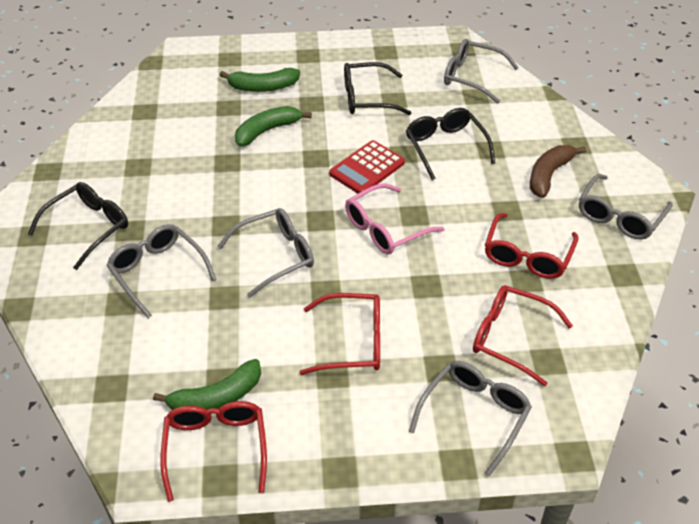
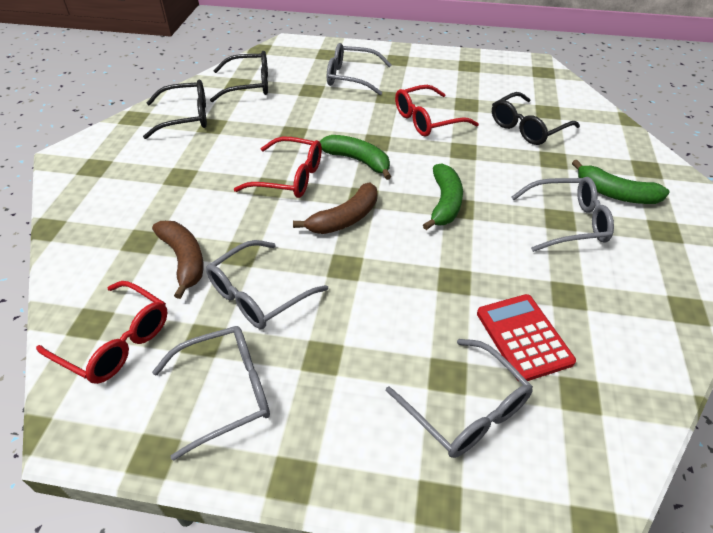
brown banana: 1 -> 2
pink glasses: 1 -> 0
red glasses: 4 -> 3

